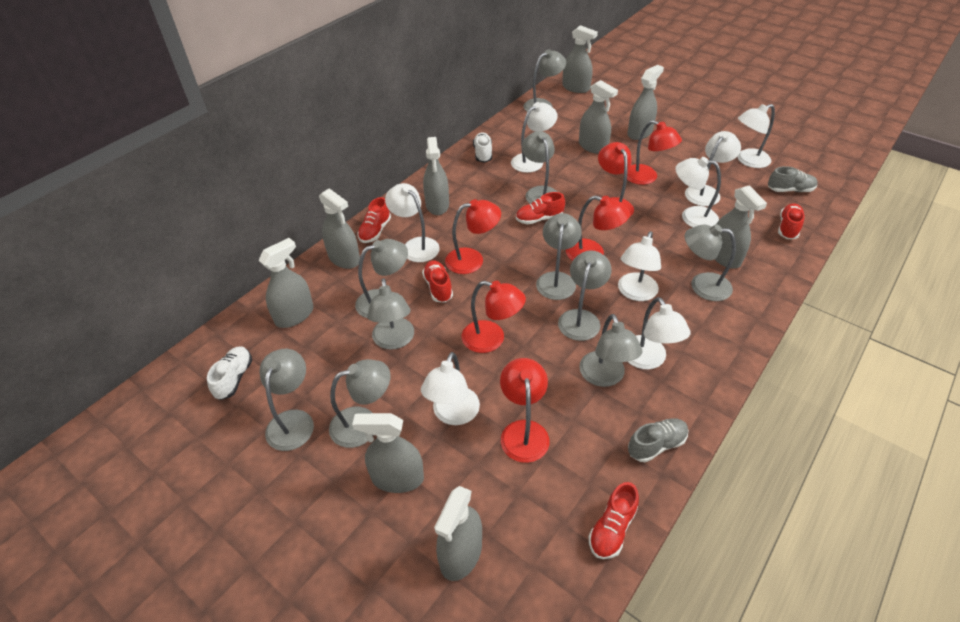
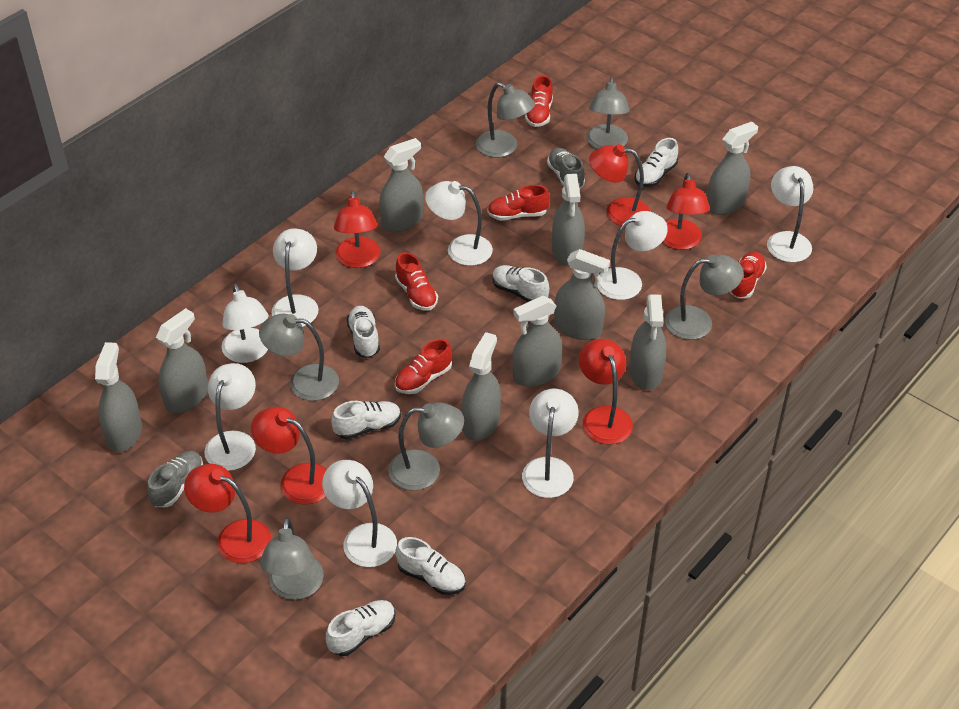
grey lamp: 10 -> 6
white shoe: 2 -> 6

